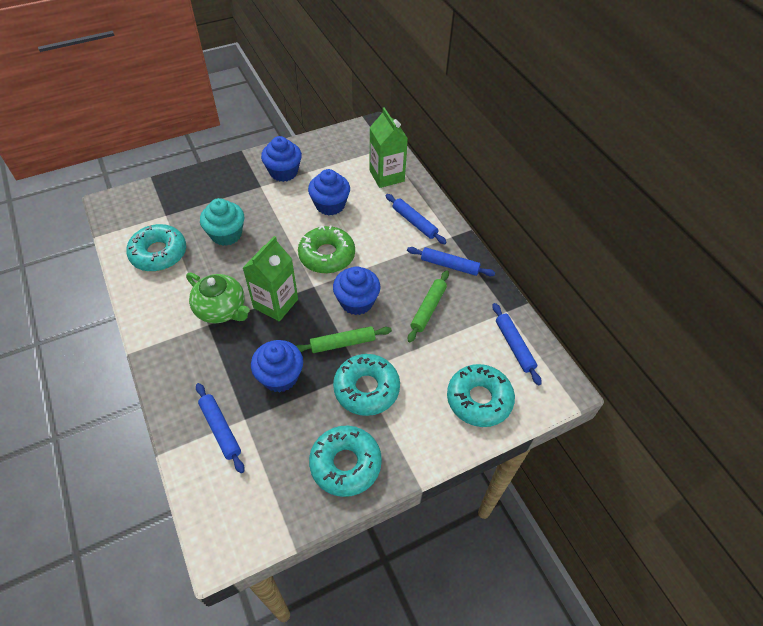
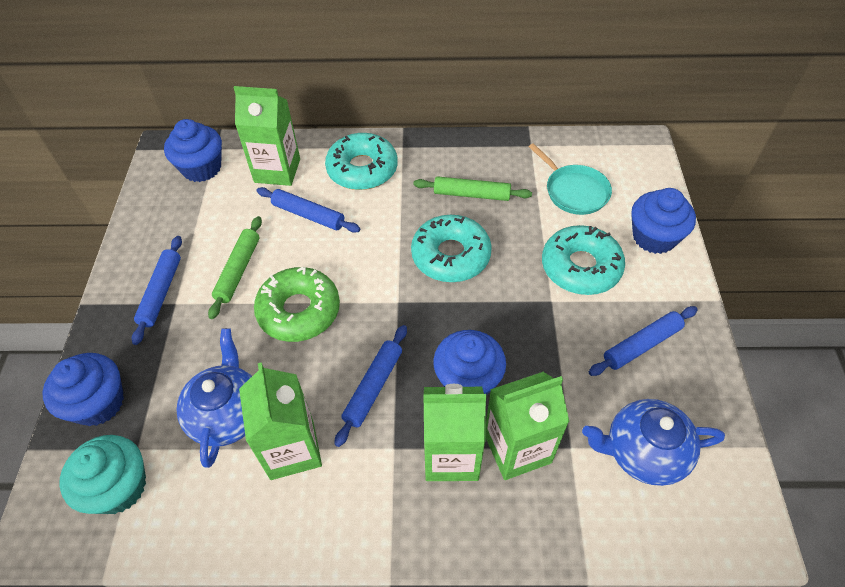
blue teapot: 0 -> 2
green carton: 2 -> 4
green teapot: 1 -> 0
turquoise donut: 4 -> 3
turquoise pan: 0 -> 1

